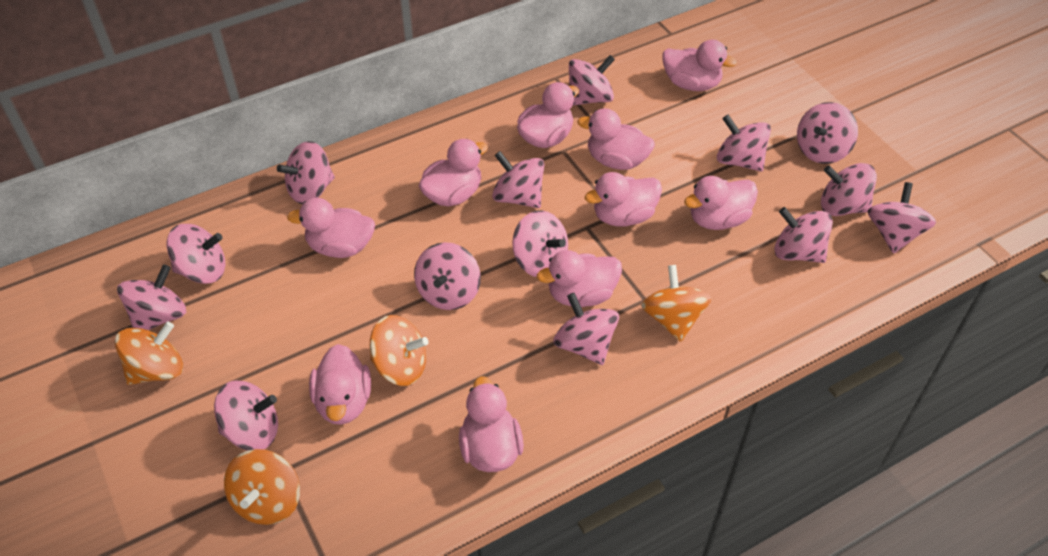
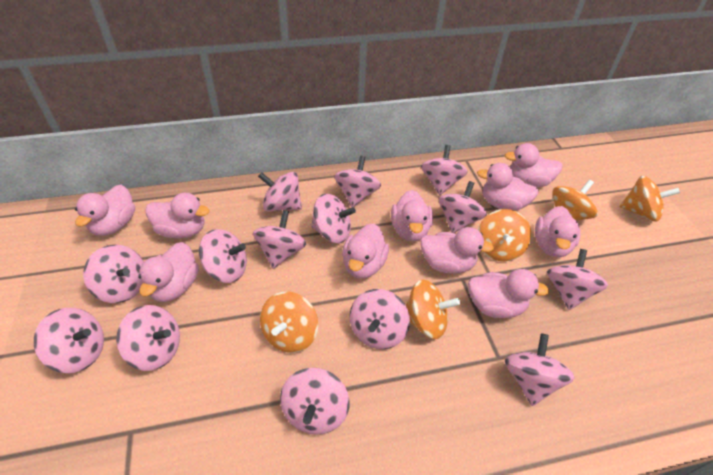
orange spinning top: 4 -> 5

